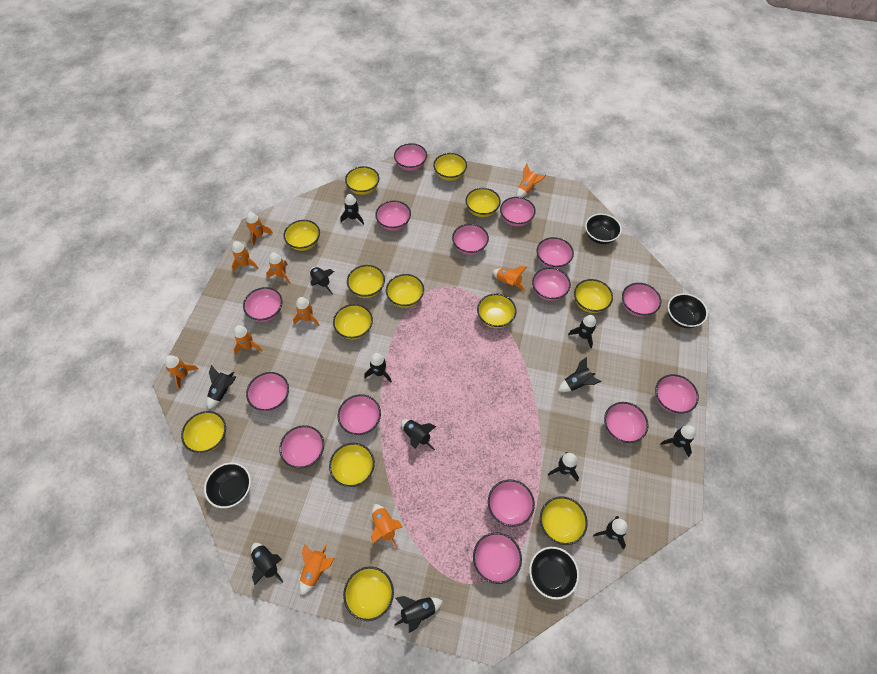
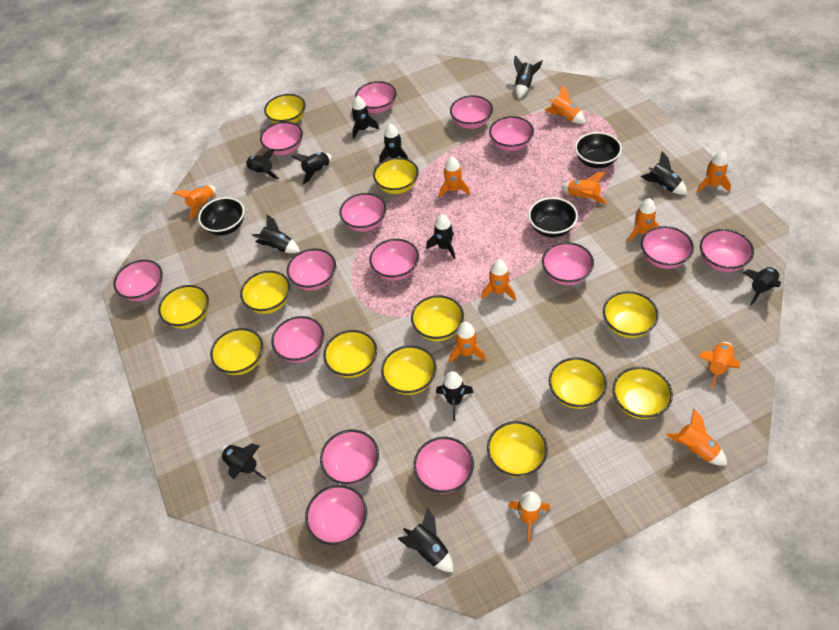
black bowl: 4 -> 3
orange rocket: 10 -> 11
yellow bowl: 13 -> 12

